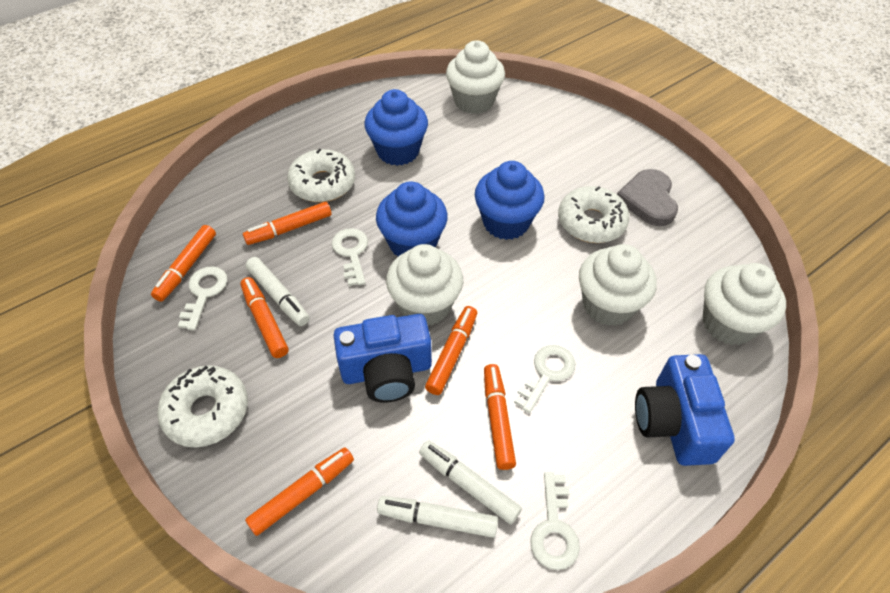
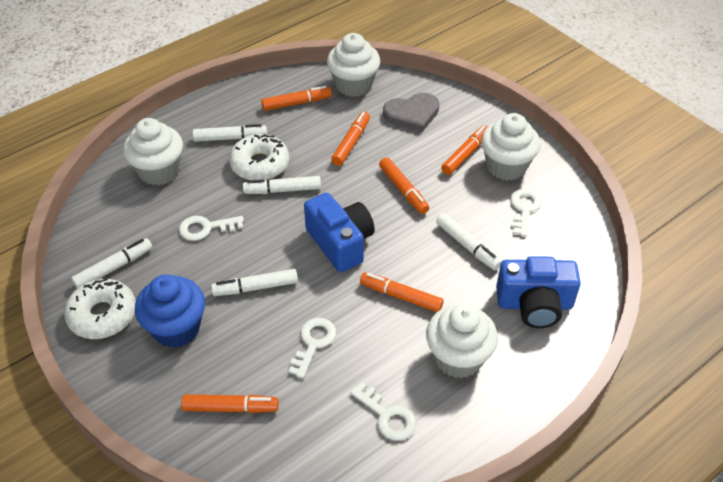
blue cupcake: 3 -> 1
white donut: 3 -> 2
white marker: 3 -> 5

